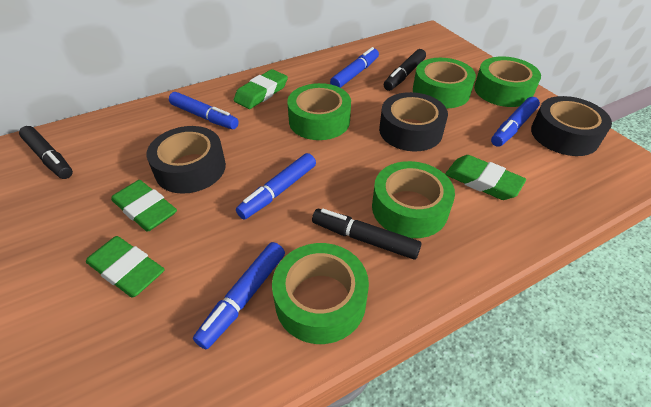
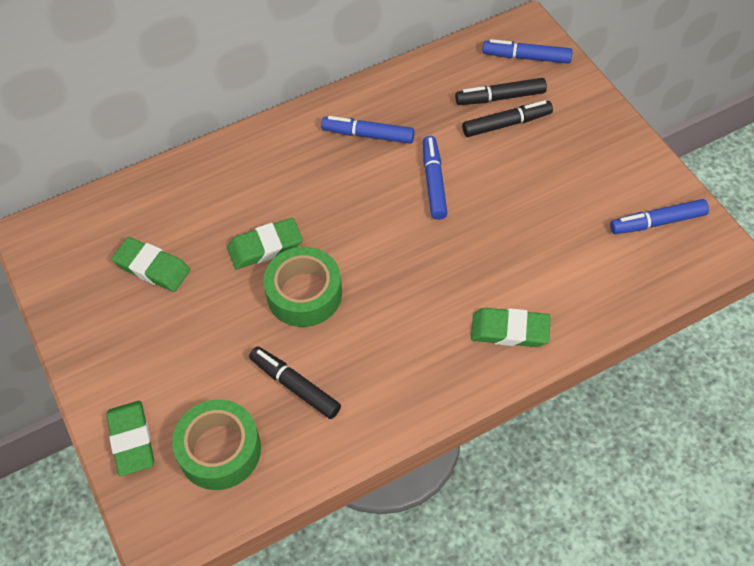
black tape: 3 -> 0
blue marker: 5 -> 4
green tape: 5 -> 2

